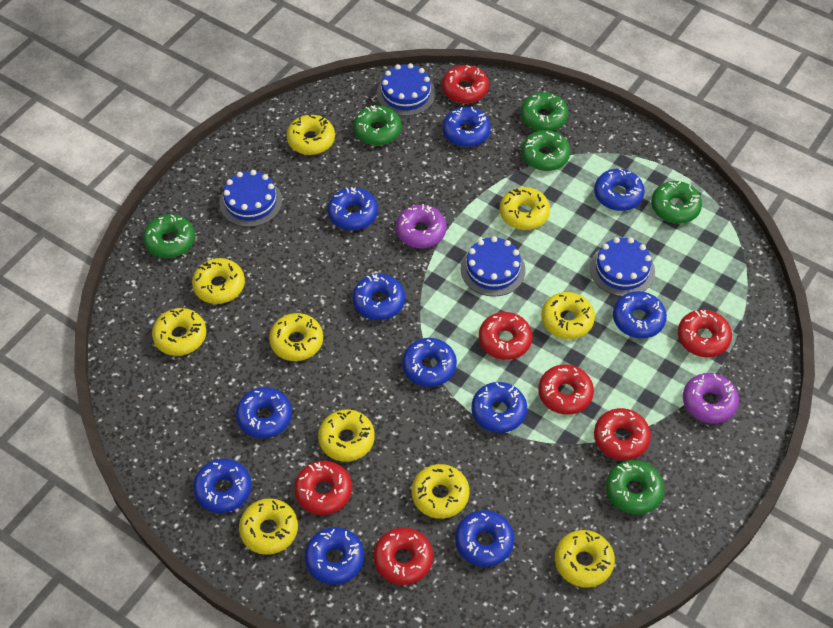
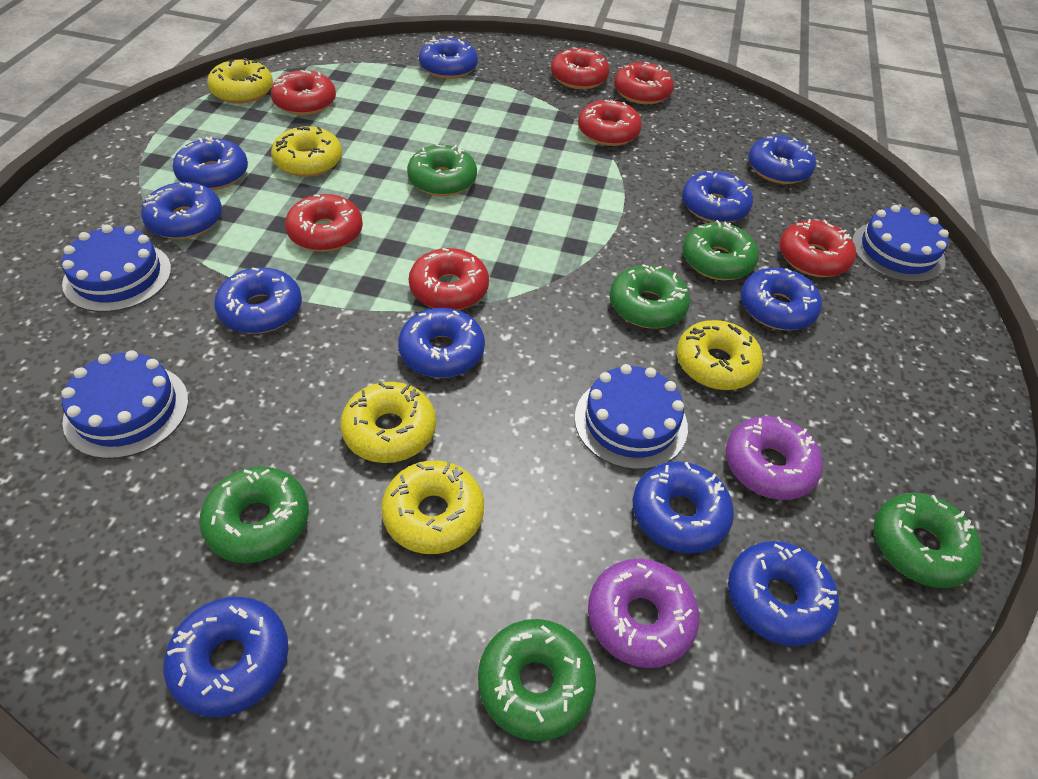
yellow donut: 10 -> 5

